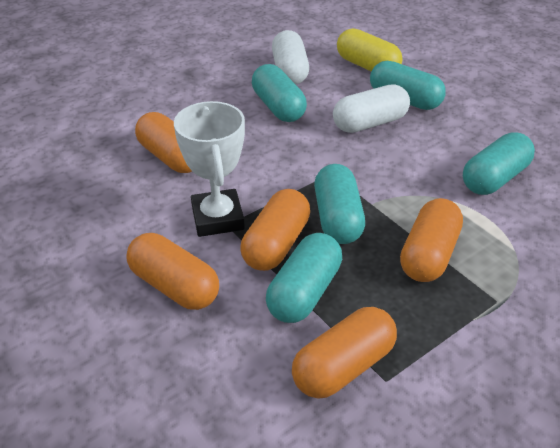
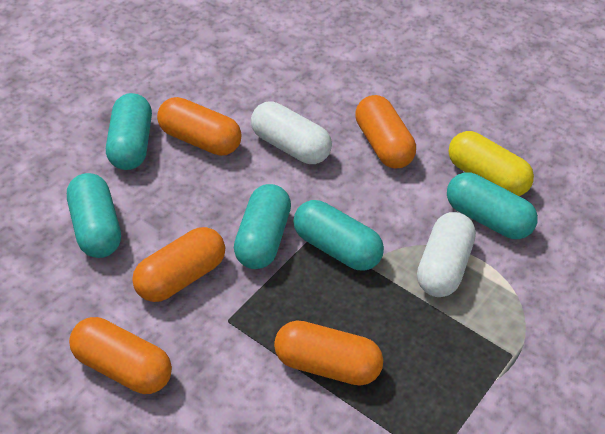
white trophy: 1 -> 0

